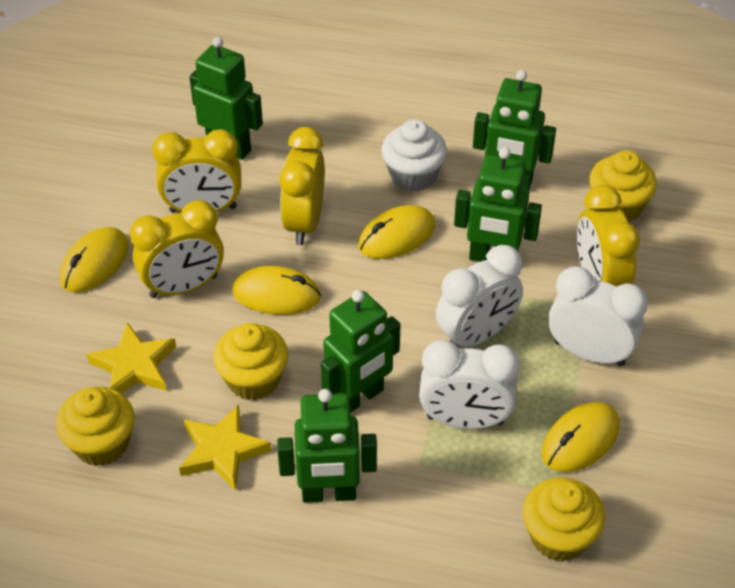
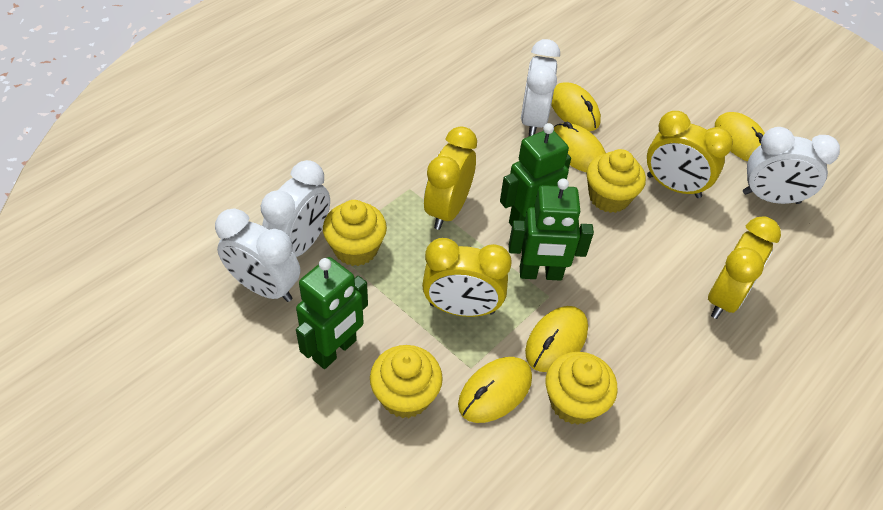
green robot: 5 -> 3
white clock: 3 -> 4
white cupcake: 1 -> 0
yellow mouse: 4 -> 5
yellow star: 2 -> 0

